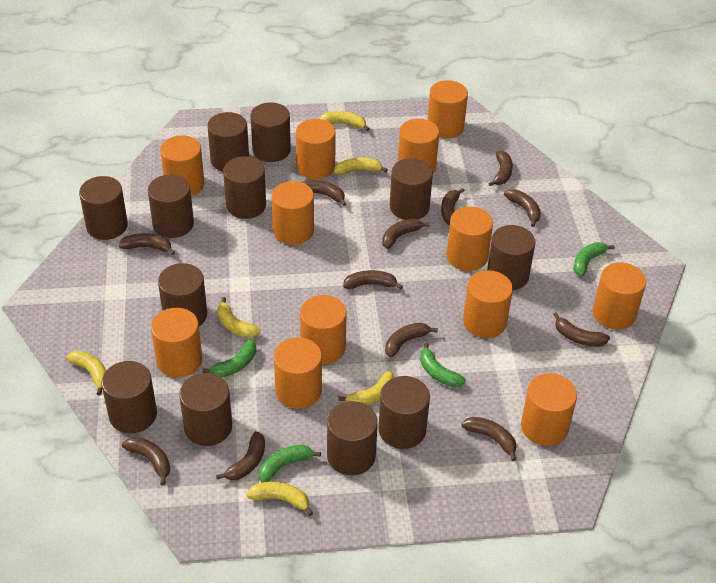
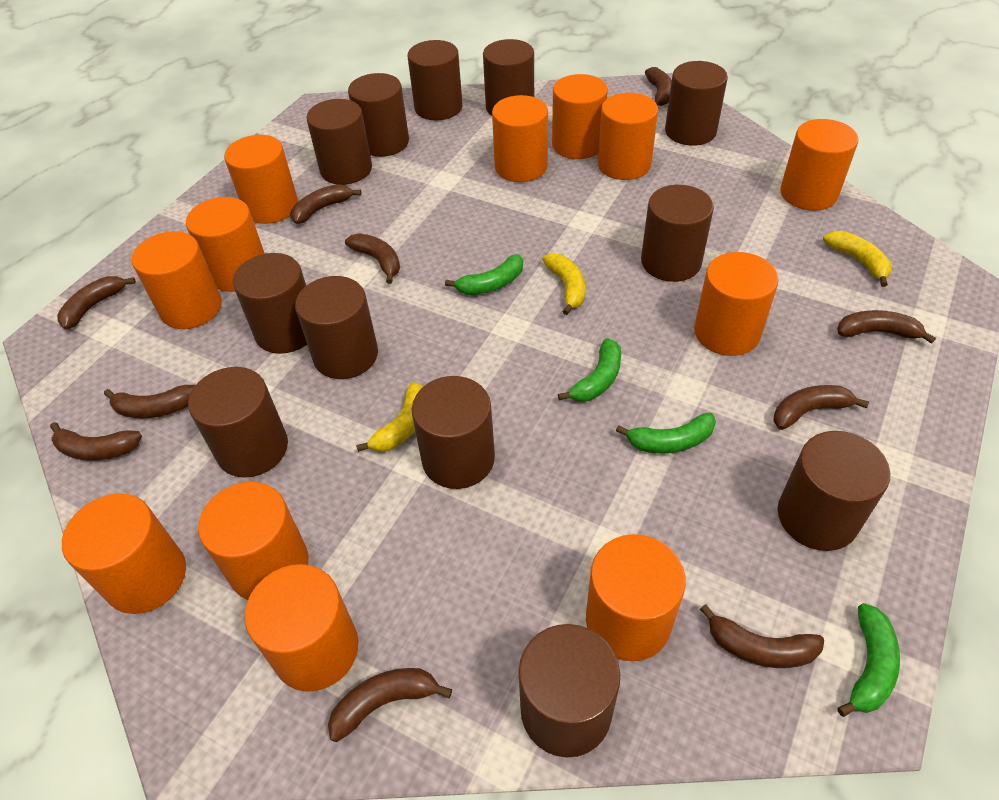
brown banana: 12 -> 10
yellow banana: 6 -> 3

